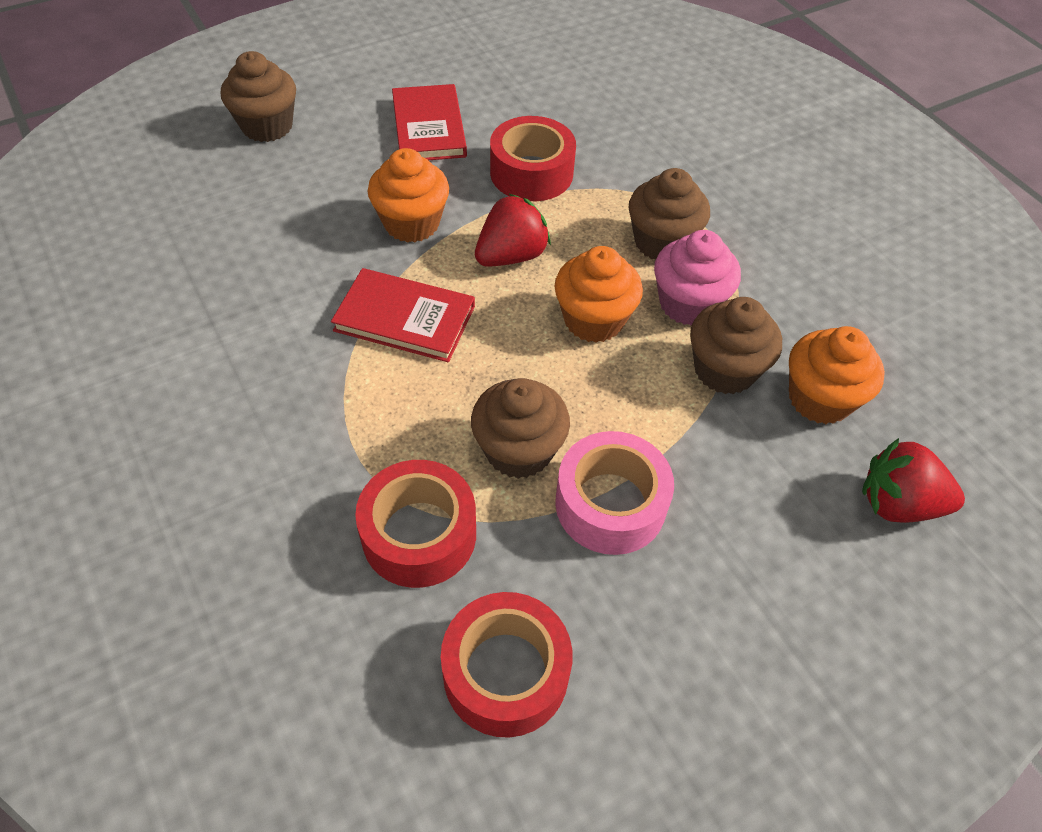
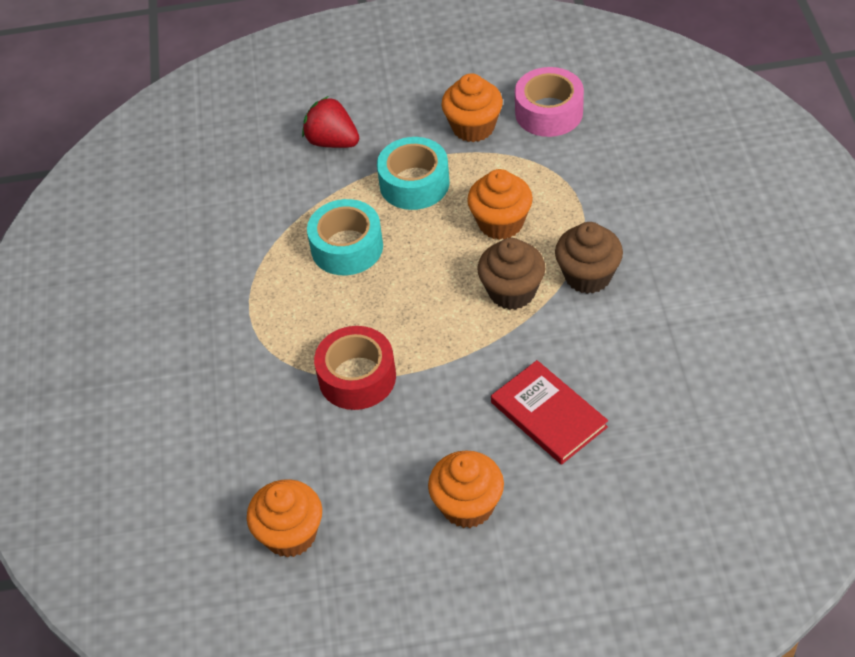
brown cupcake: 4 -> 2
orange cupcake: 3 -> 4
pink cupcake: 1 -> 0
red book: 2 -> 1
red strawberry: 2 -> 1
red tape: 3 -> 1
turquoise tape: 0 -> 2

